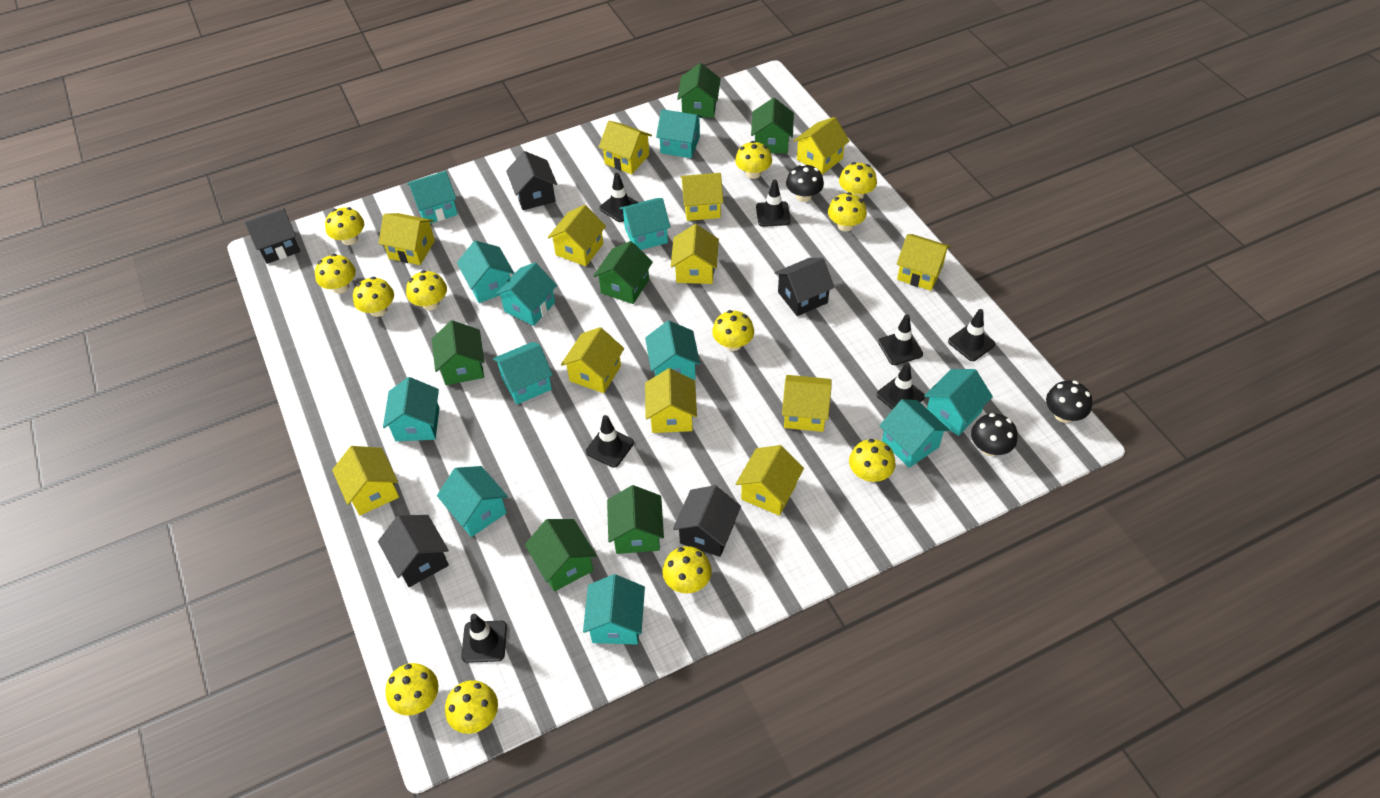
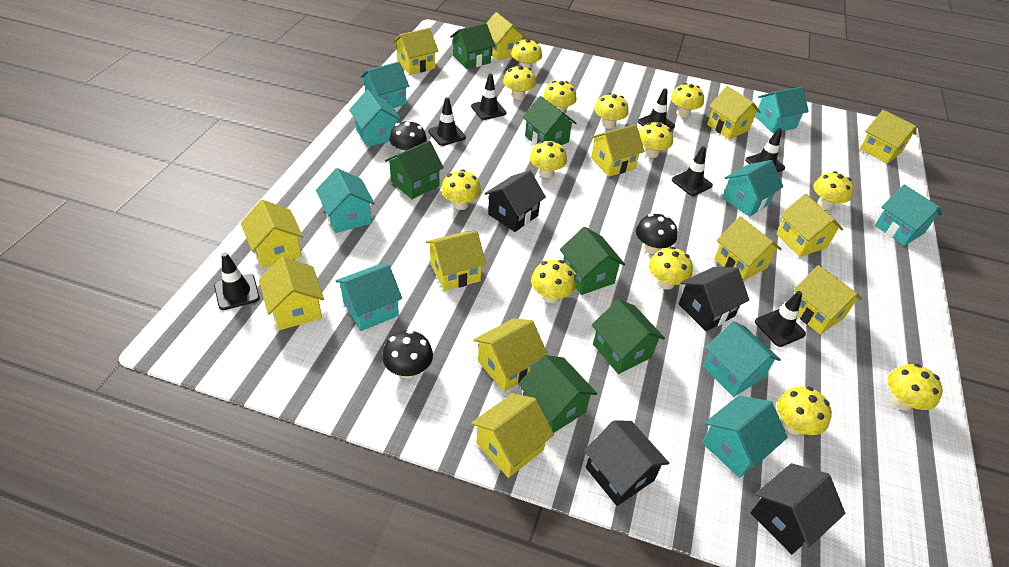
black house: 5 -> 4
turquoise house: 12 -> 9
yellow house: 12 -> 13
yellow mushroom: 12 -> 13

